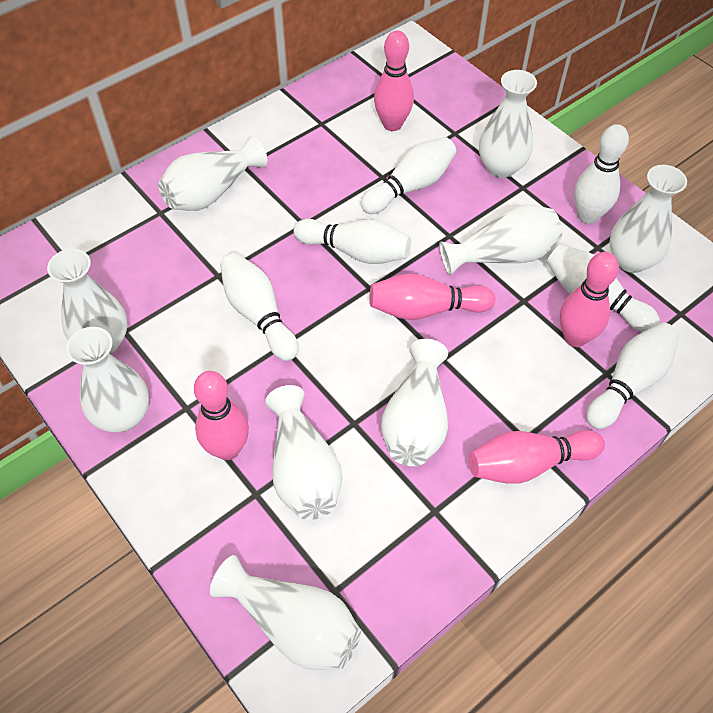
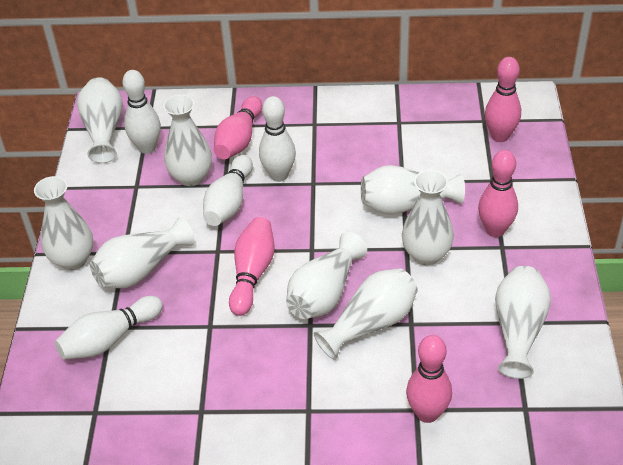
white bowling pin: 6 -> 4

